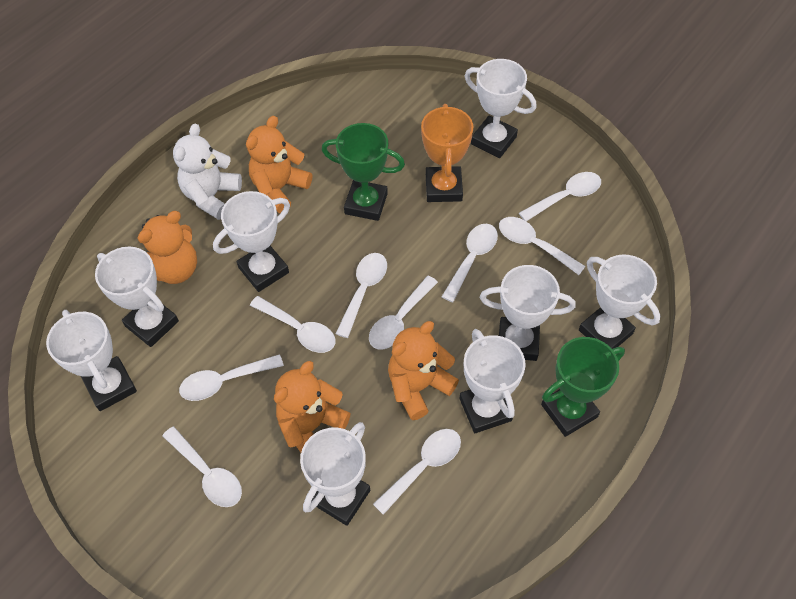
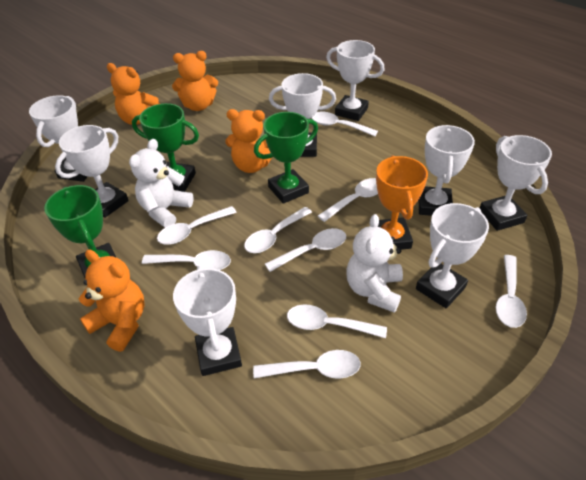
green trophy: 2 -> 3
white teddy bear: 1 -> 2

